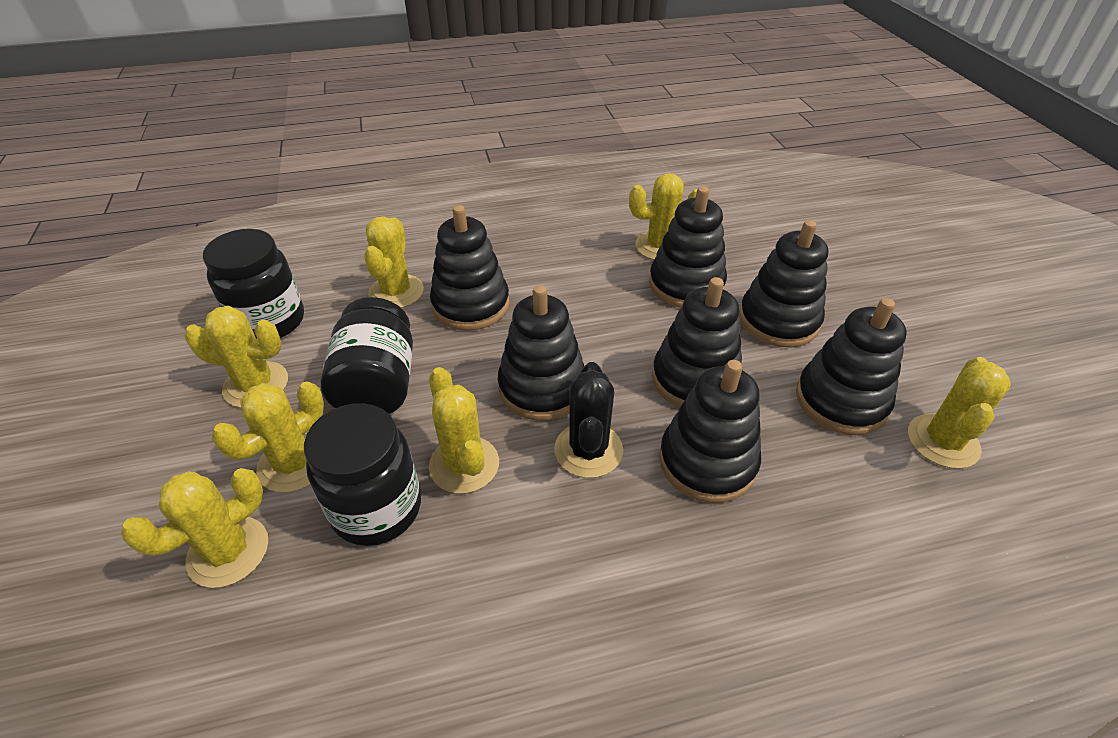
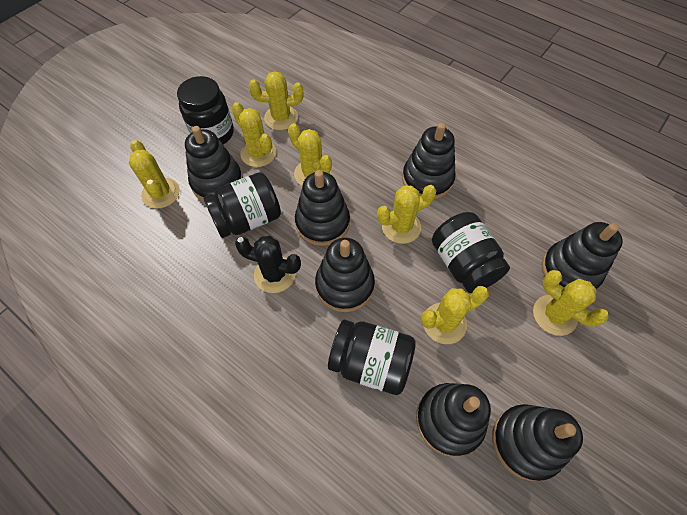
black jar: 3 -> 4

